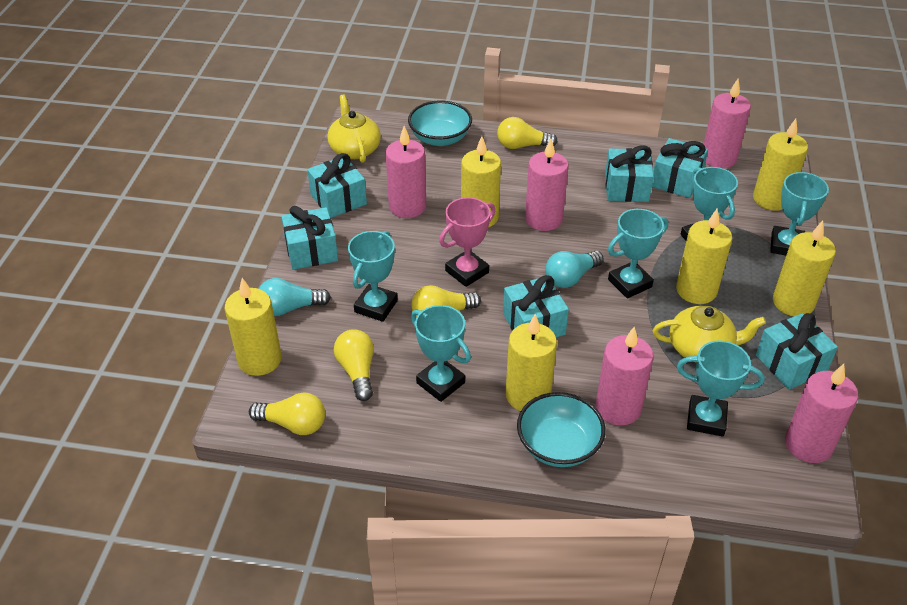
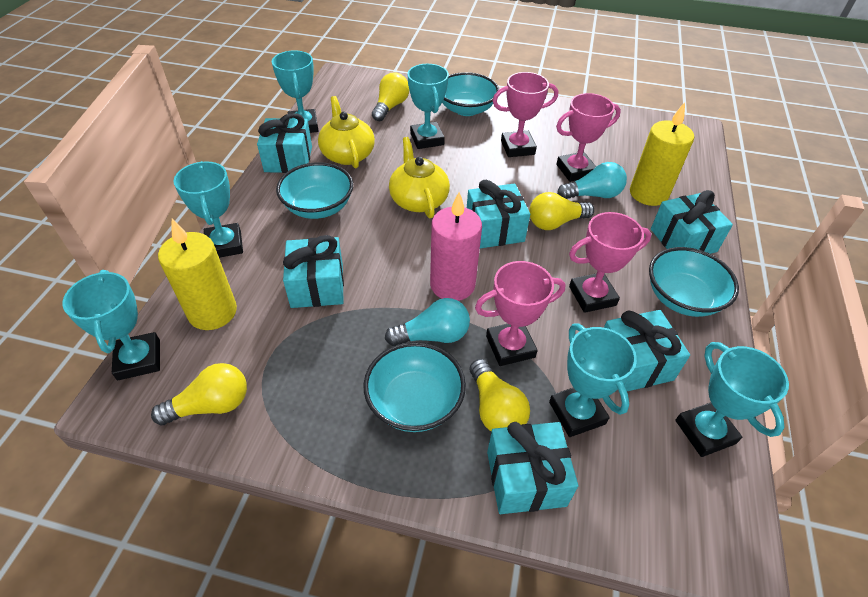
pink candle: 5 -> 1
pink trophy: 1 -> 4
turquoise bowl: 2 -> 4
yellow candle: 6 -> 2

